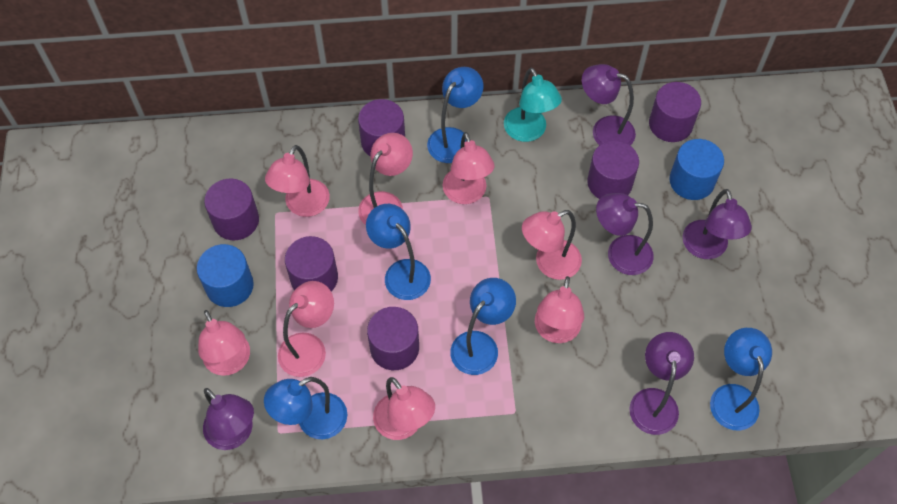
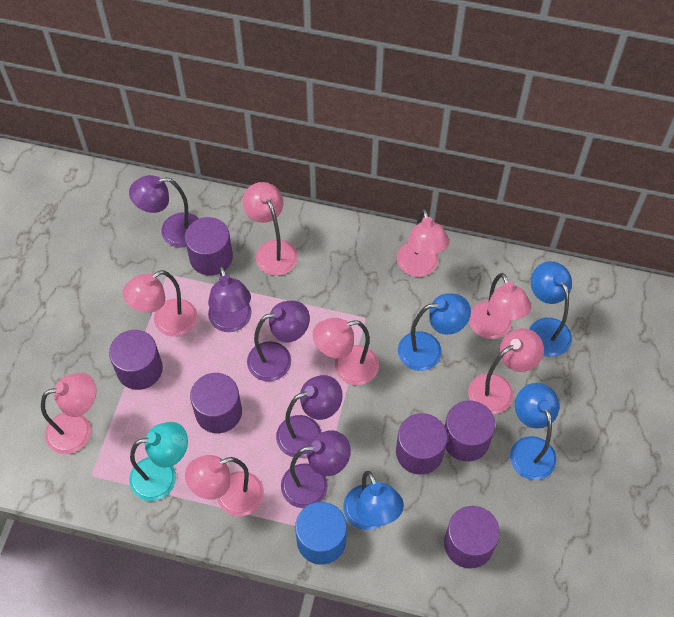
blue cylinder: 2 -> 1
blue lamp: 5 -> 4

